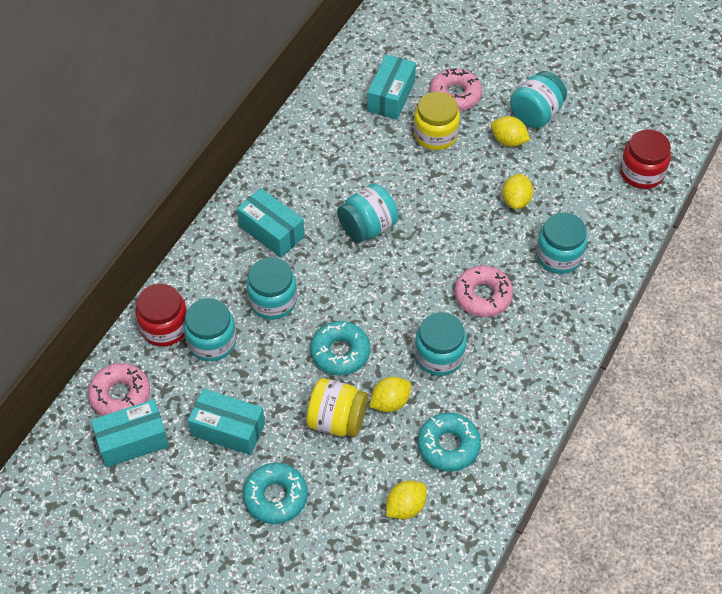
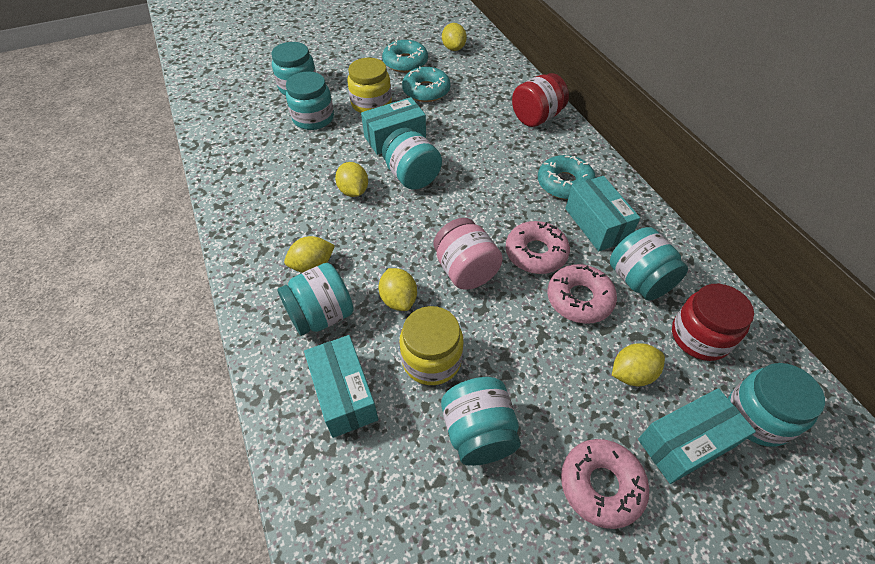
pink jar: 0 -> 1
turquoise jar: 6 -> 7
yellow lemon: 4 -> 5

